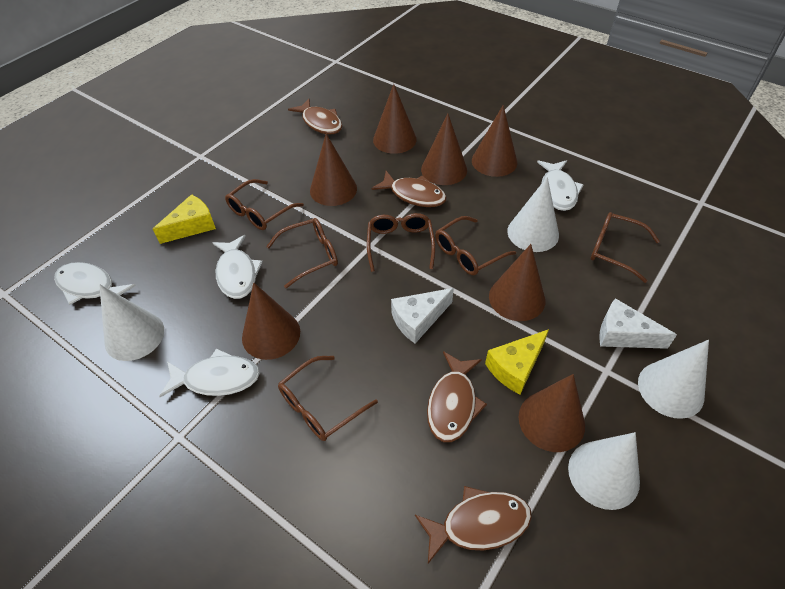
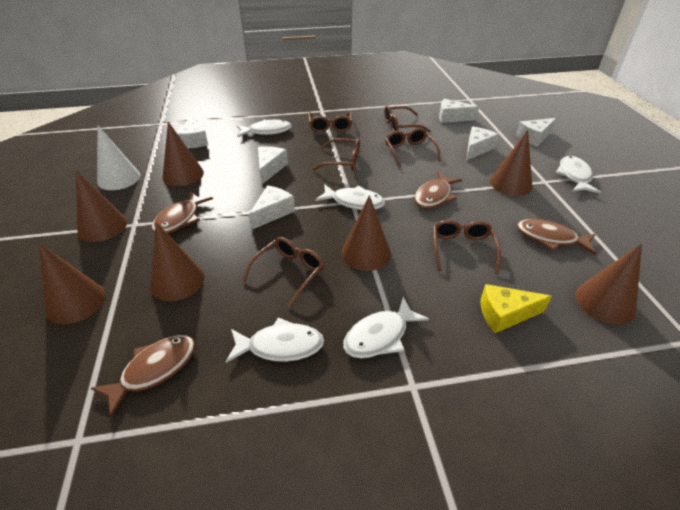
white cheese: 2 -> 6
white cone: 4 -> 1
white fish: 4 -> 5
yellow cheese: 2 -> 1

